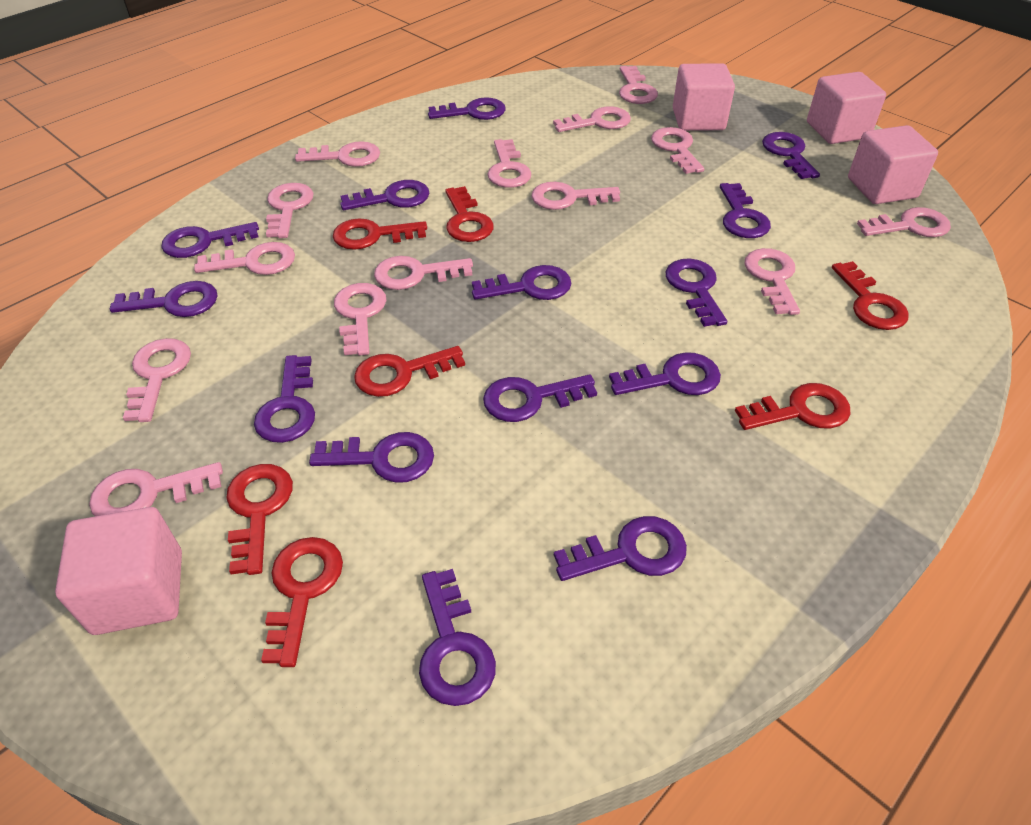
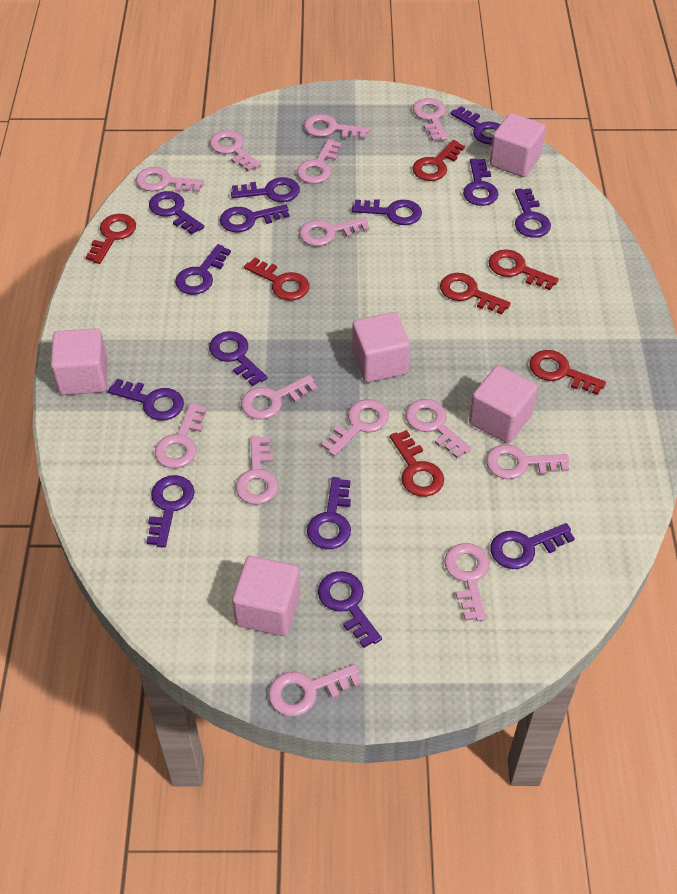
pink cube: 4 -> 5

